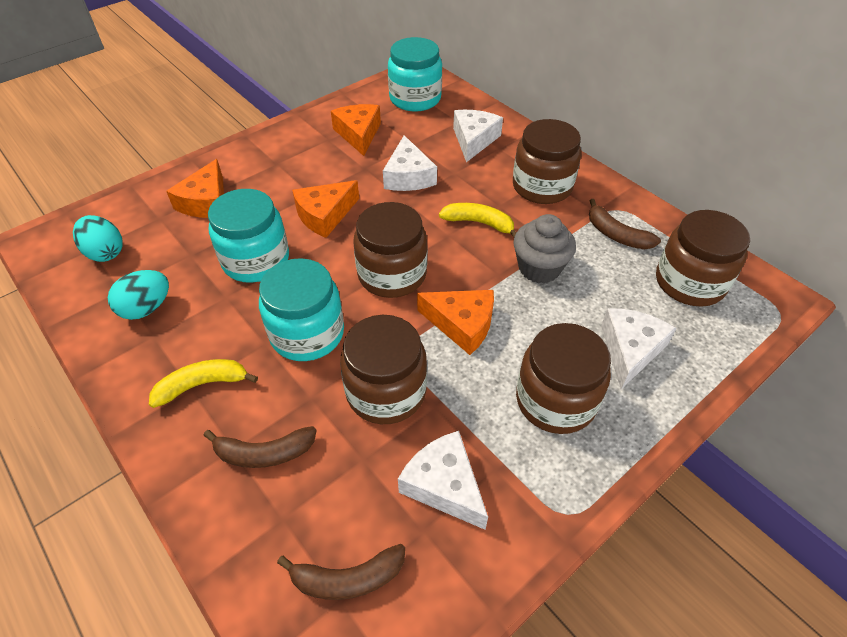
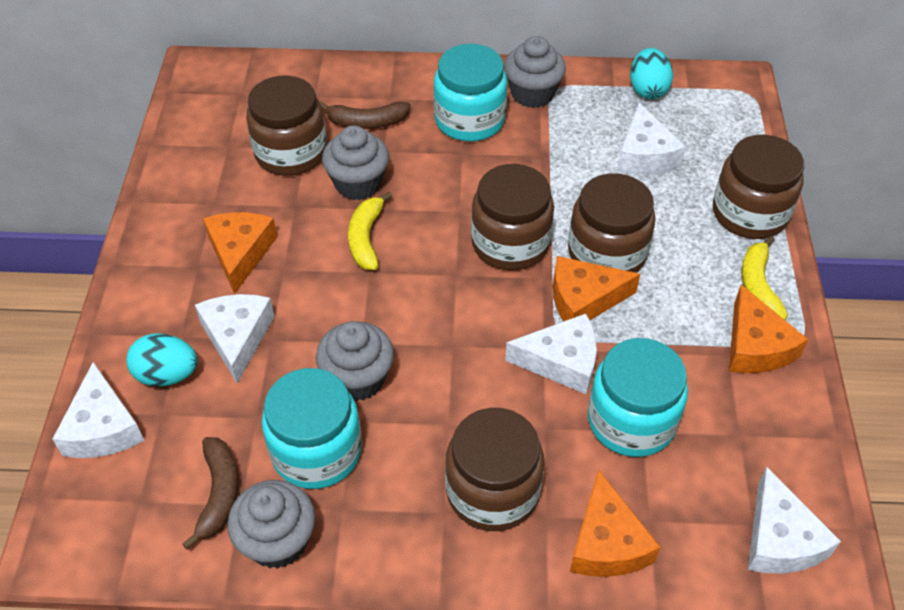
brown banana: 3 -> 2
grey cupcake: 1 -> 4
white cheese: 4 -> 5

